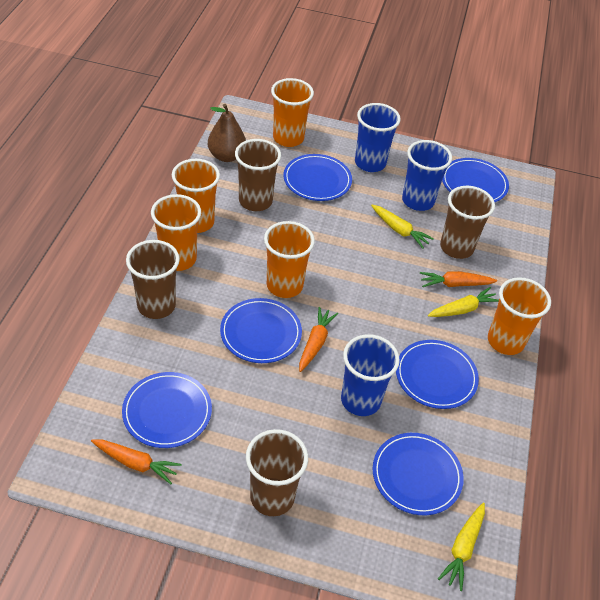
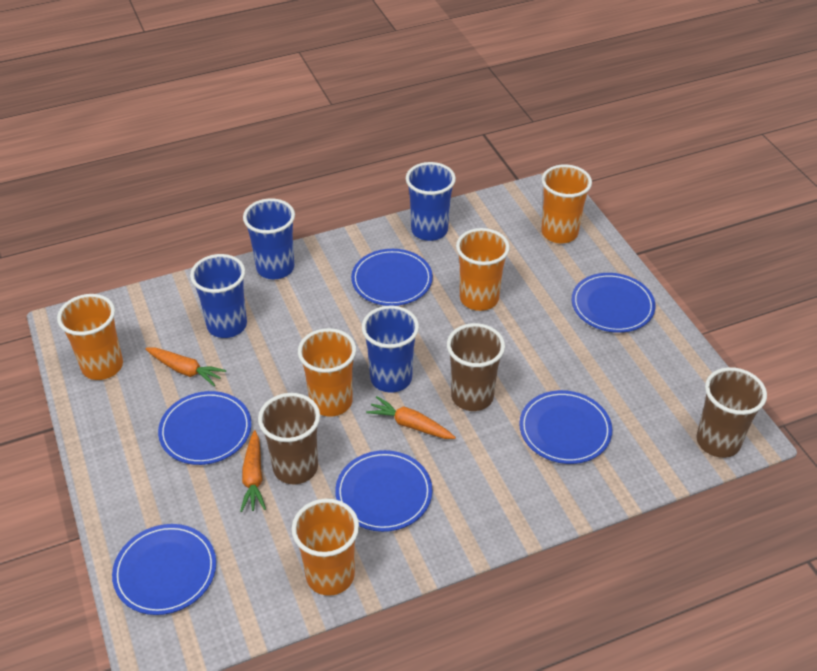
blue cup: 3 -> 4
brown cup: 4 -> 3
brown pear: 1 -> 0
yellow carrot: 3 -> 0

